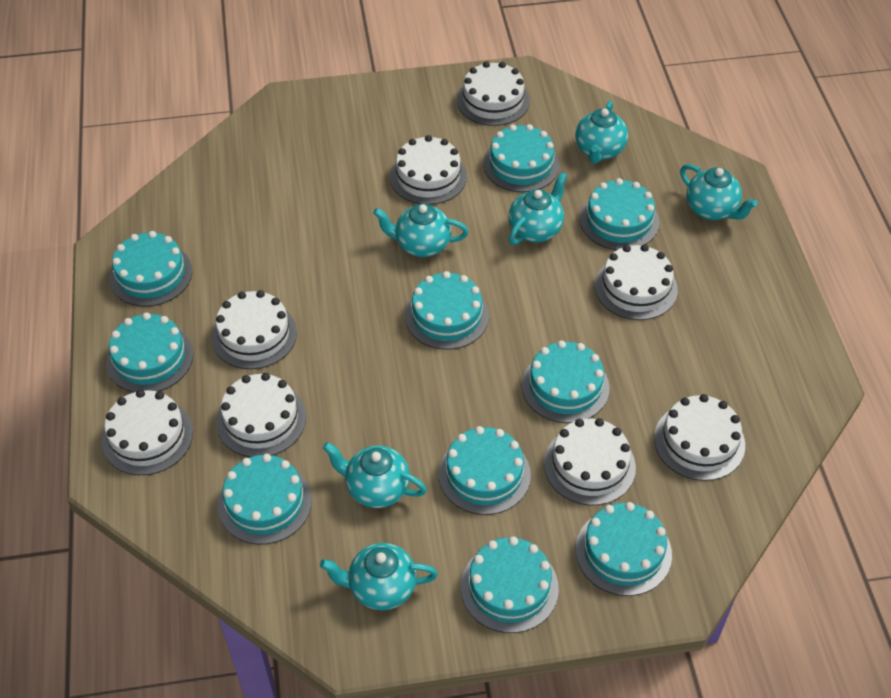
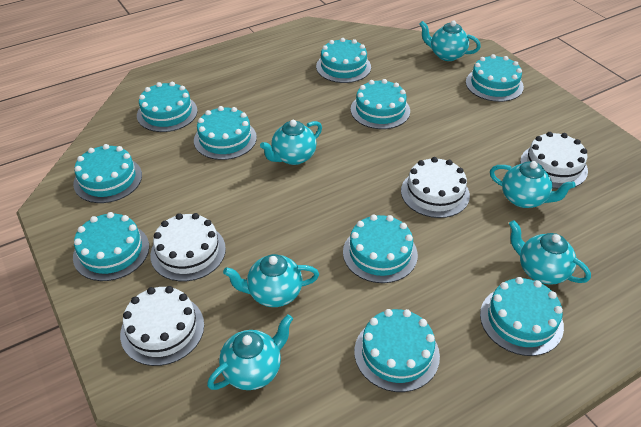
white cake: 8 -> 4

